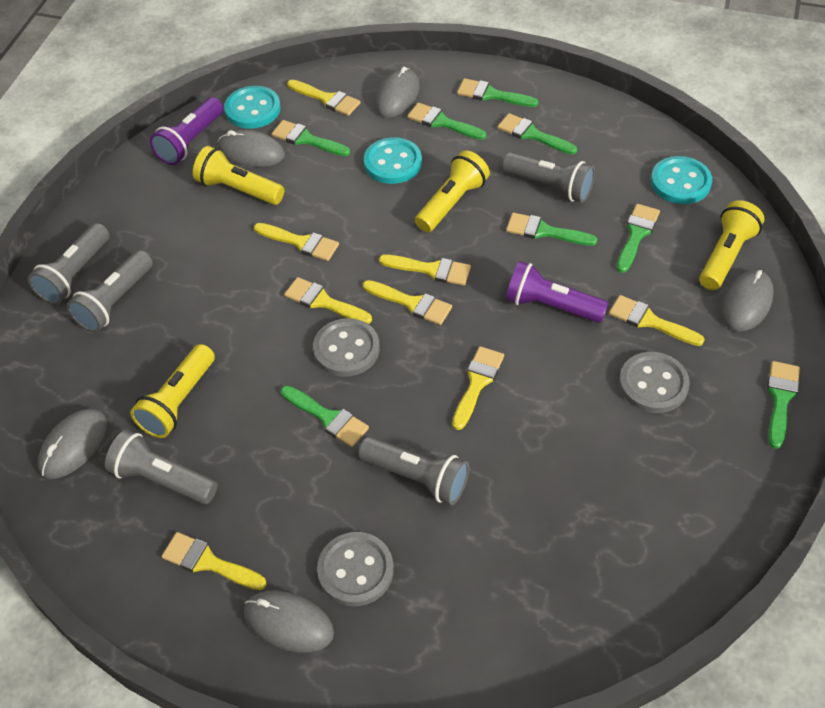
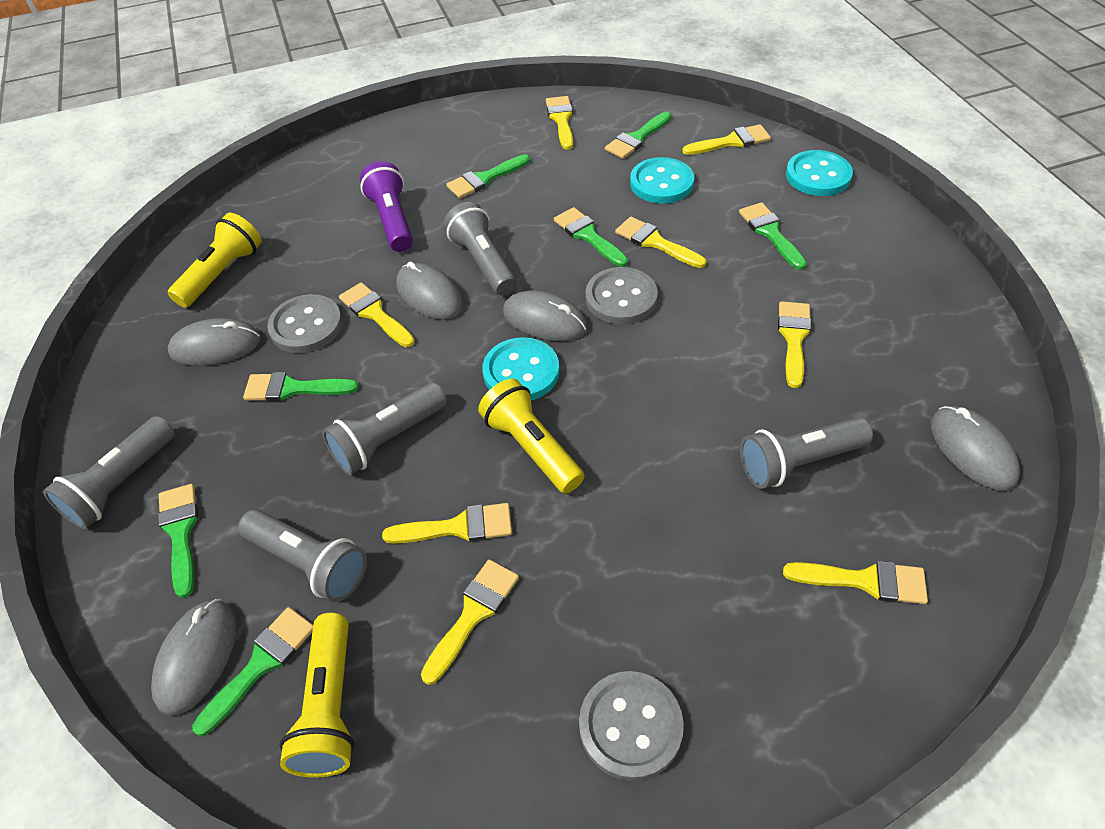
green brush: 8 -> 7
purple flashlight: 2 -> 1
yellow flashlight: 4 -> 3

